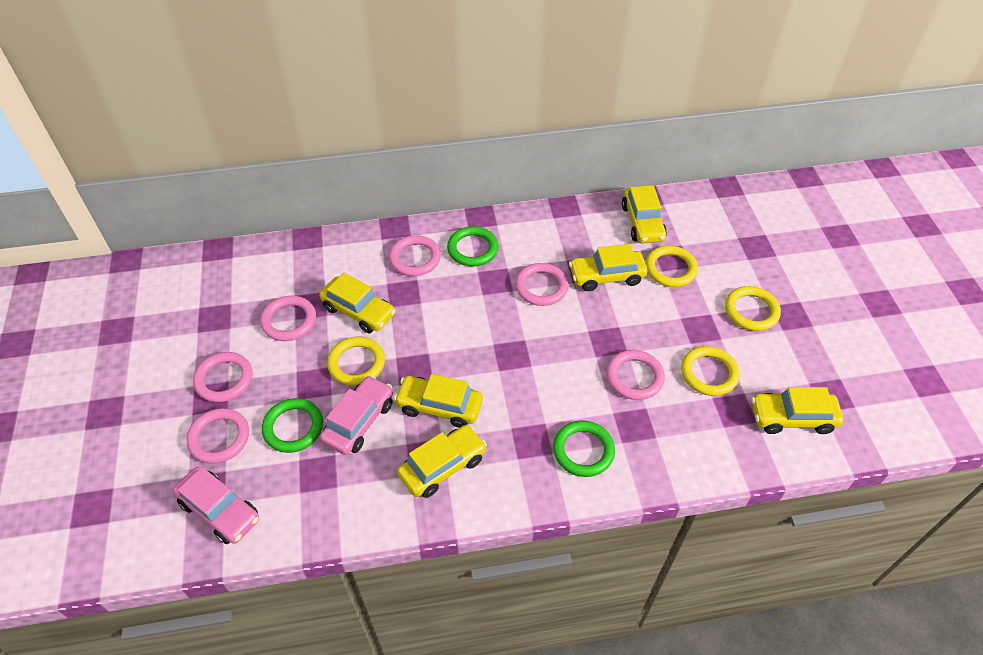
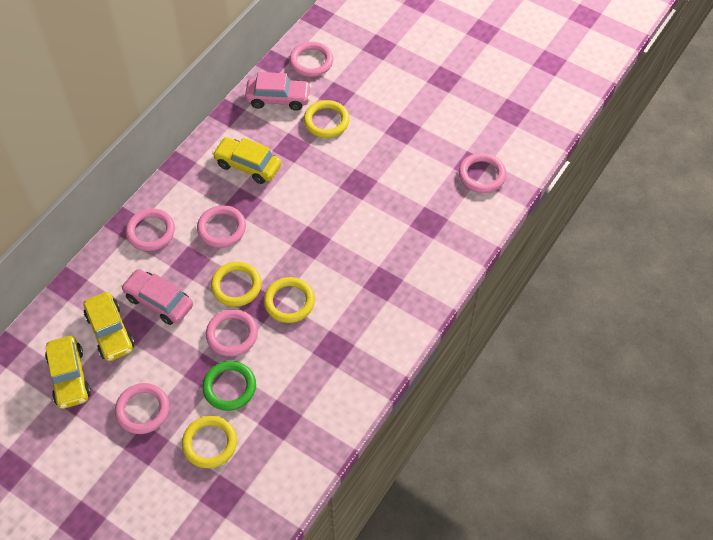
green ring: 3 -> 1
yellow car: 6 -> 3

